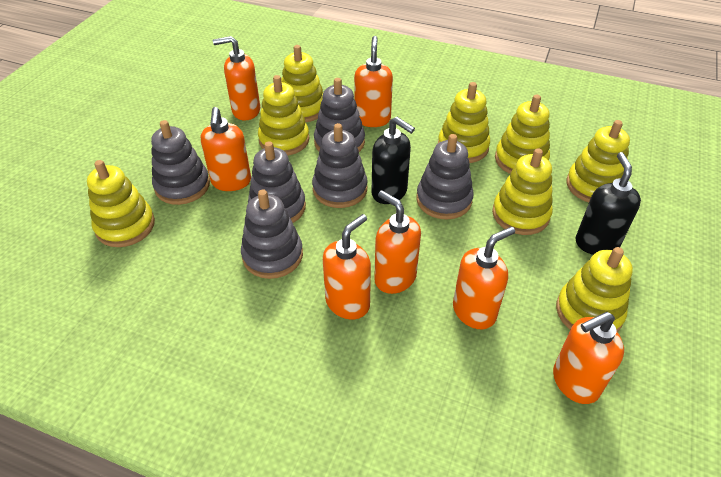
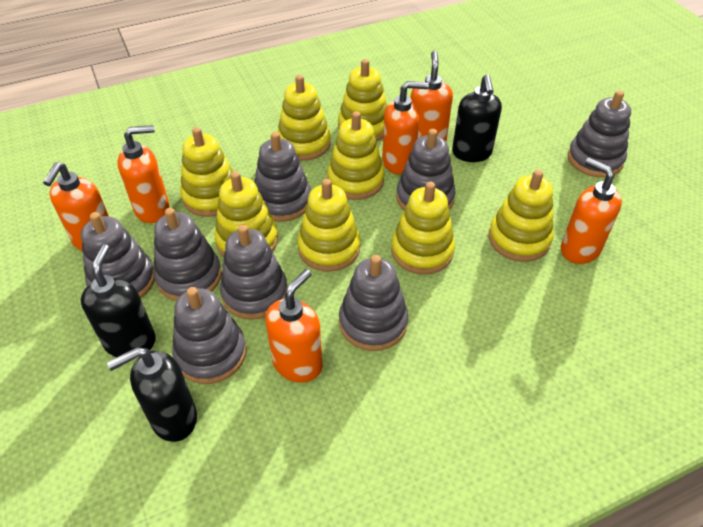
black soap dispenser: 2 -> 3
grey stacking toy: 6 -> 8
orange soap dispenser: 7 -> 6

